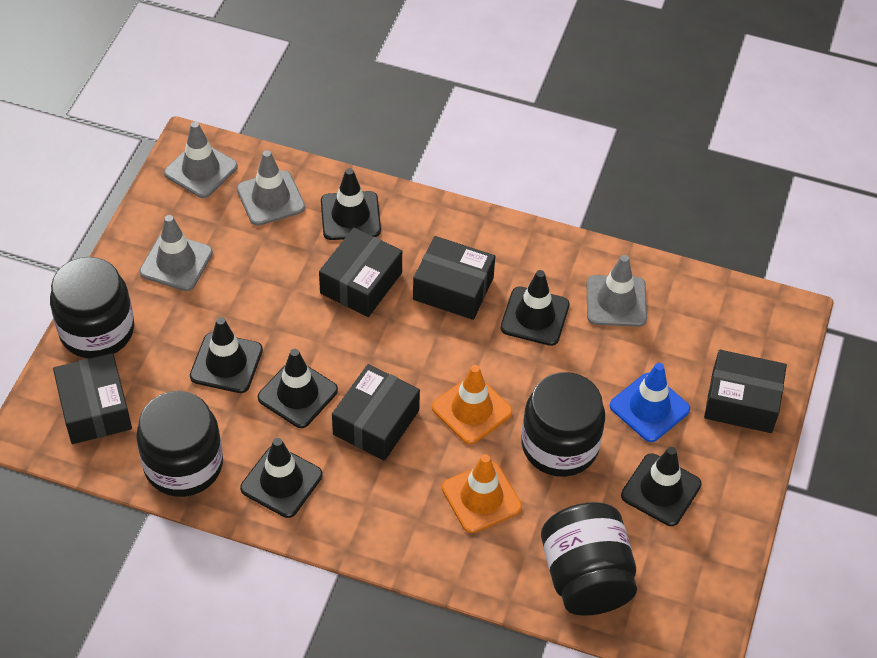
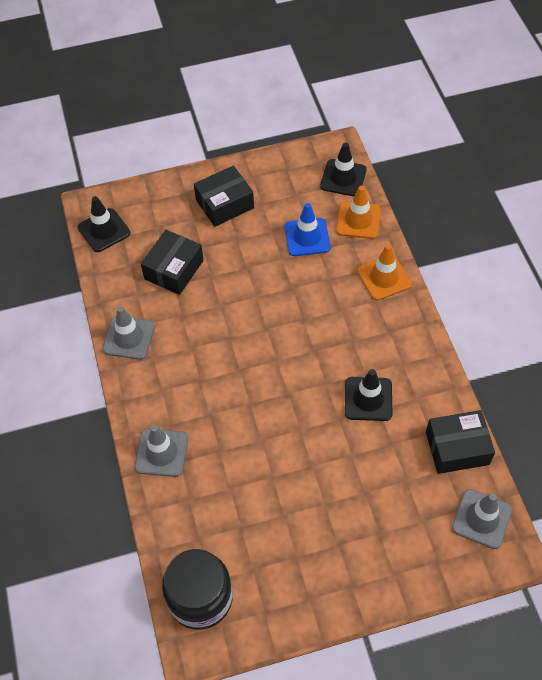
black box: 5 -> 3
black jar: 4 -> 1
black traffic cone: 6 -> 3
grey traffic cone: 4 -> 3

